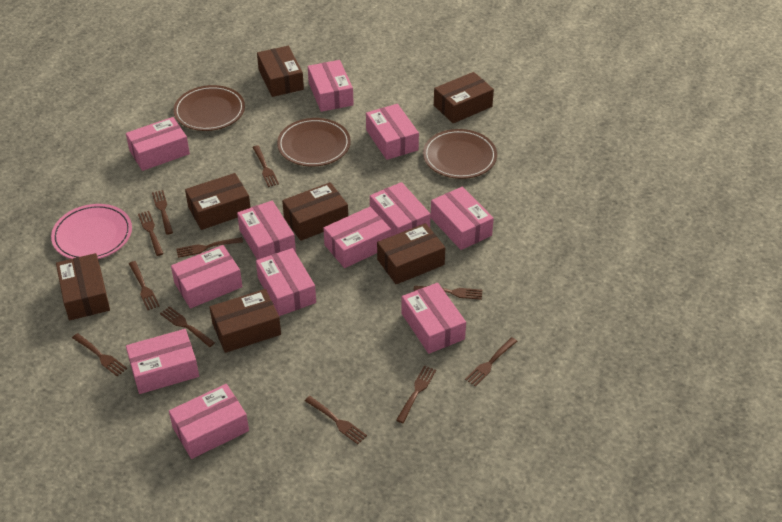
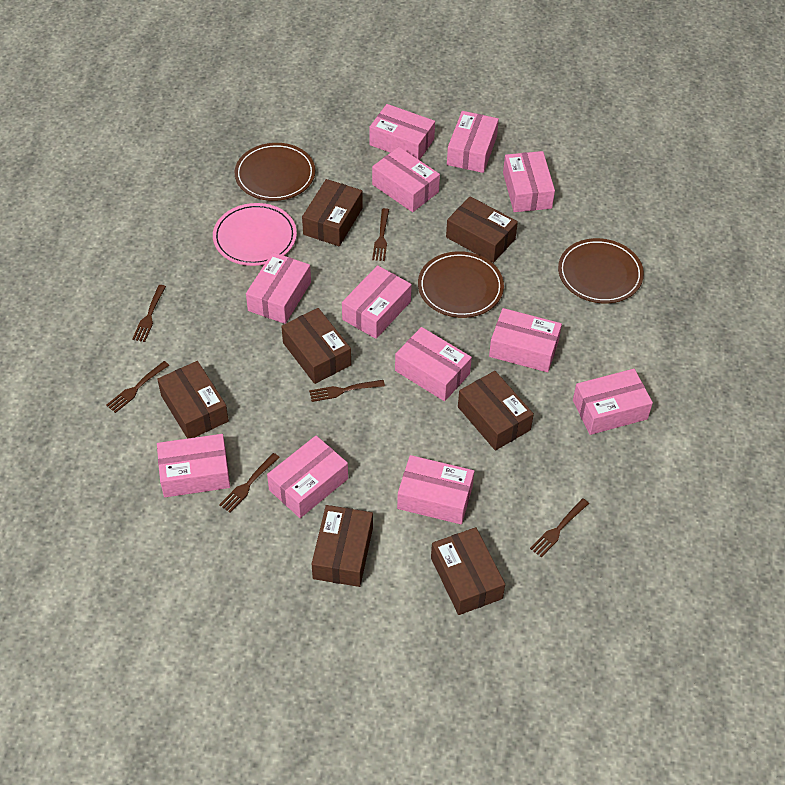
brown fork: 11 -> 6

